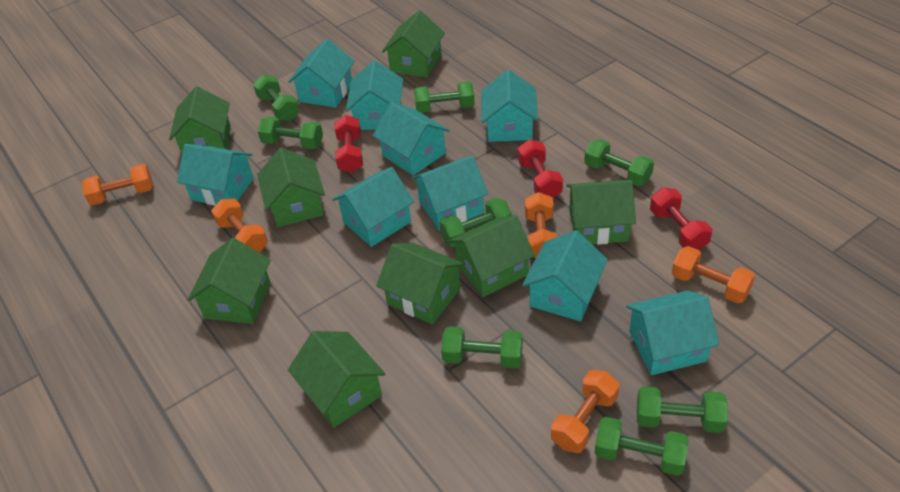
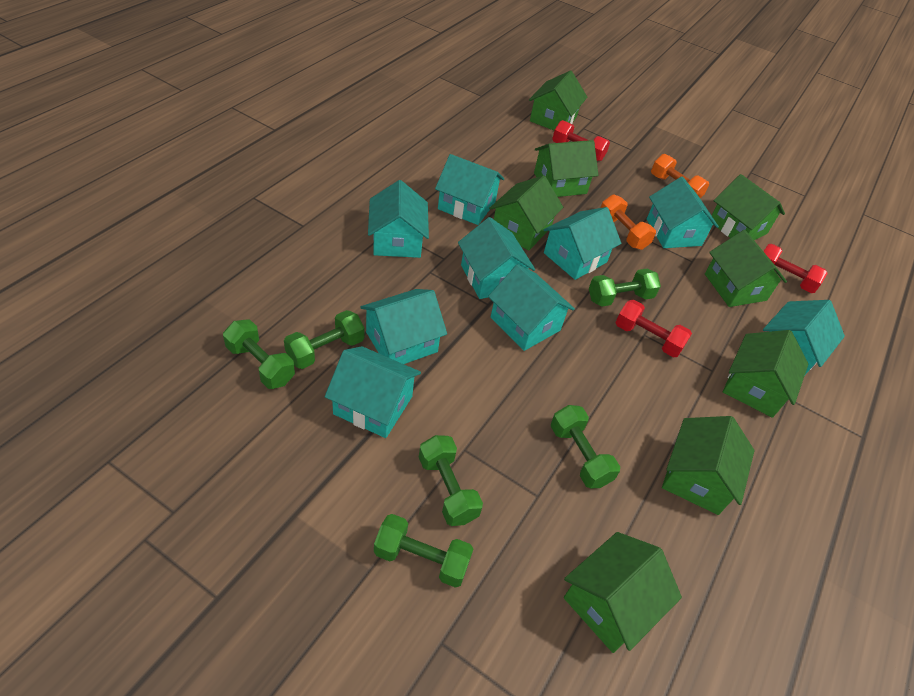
green dumbbell: 8 -> 6
orange dumbbell: 5 -> 2

